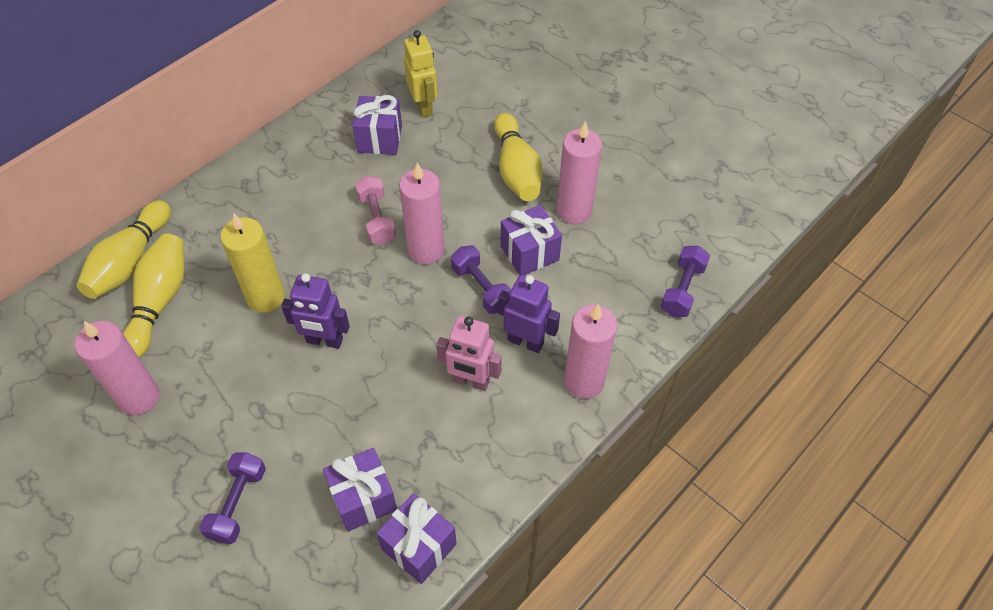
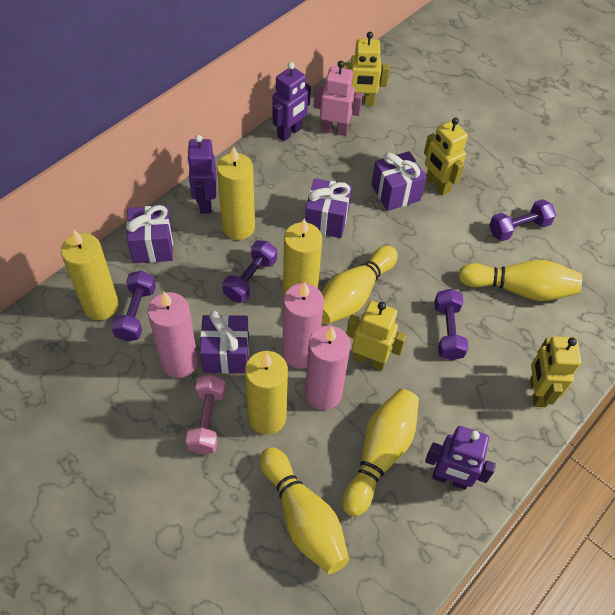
pink candle: 4 -> 3
purple dumbbell: 3 -> 4
purple robot: 2 -> 3
yellow bowling pin: 3 -> 4
yellow candle: 1 -> 4
yellow robot: 1 -> 4

